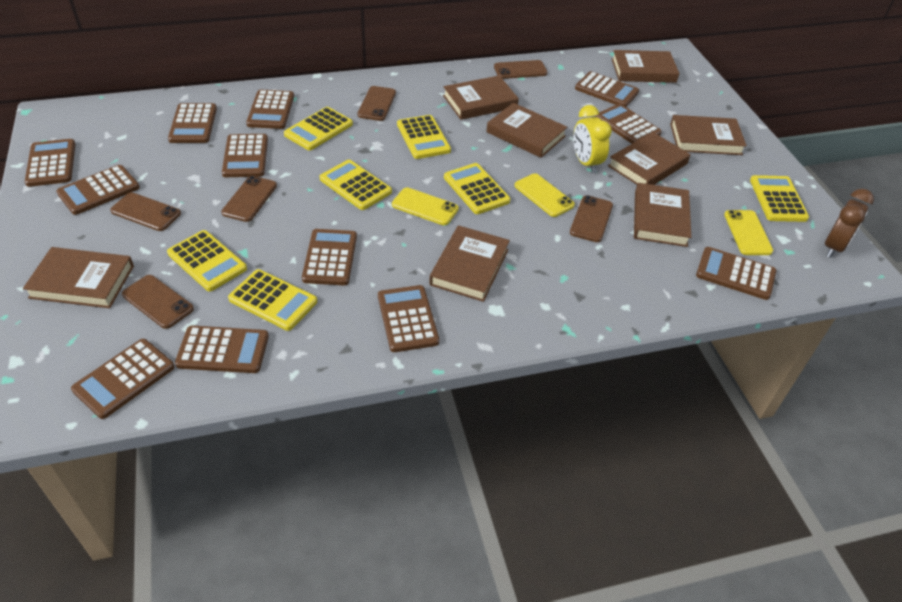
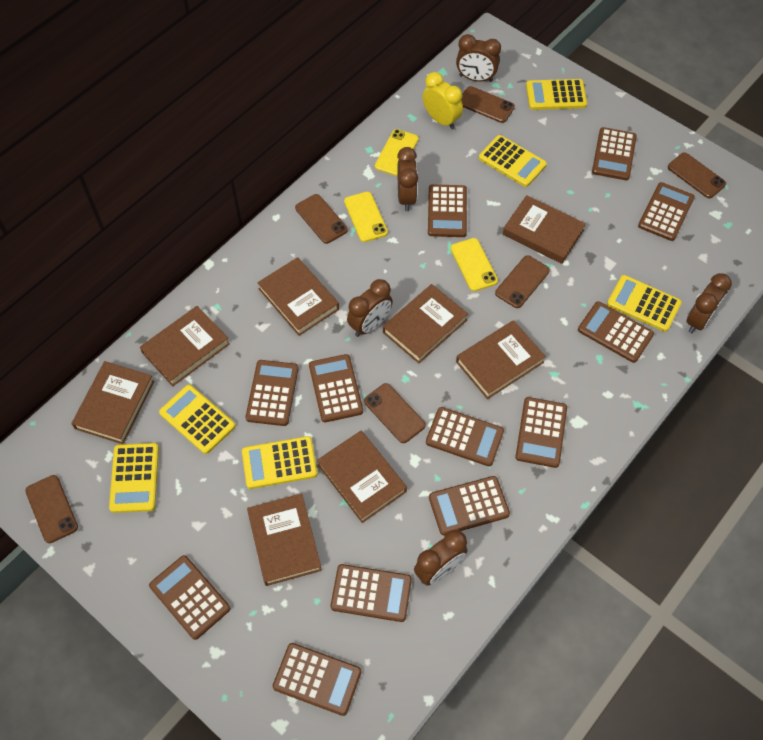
brown clock: 1 -> 5
yellow calculator: 7 -> 6

